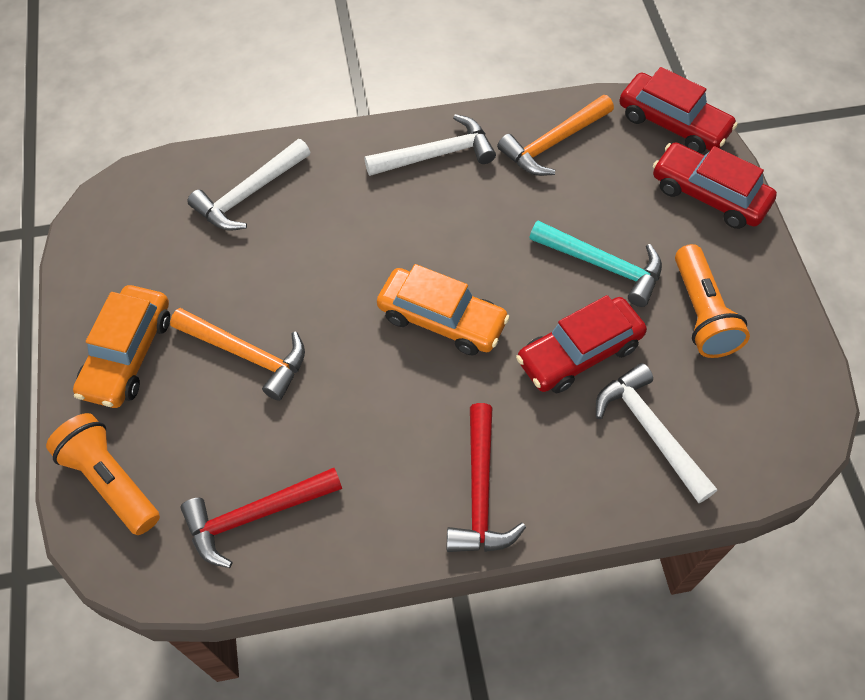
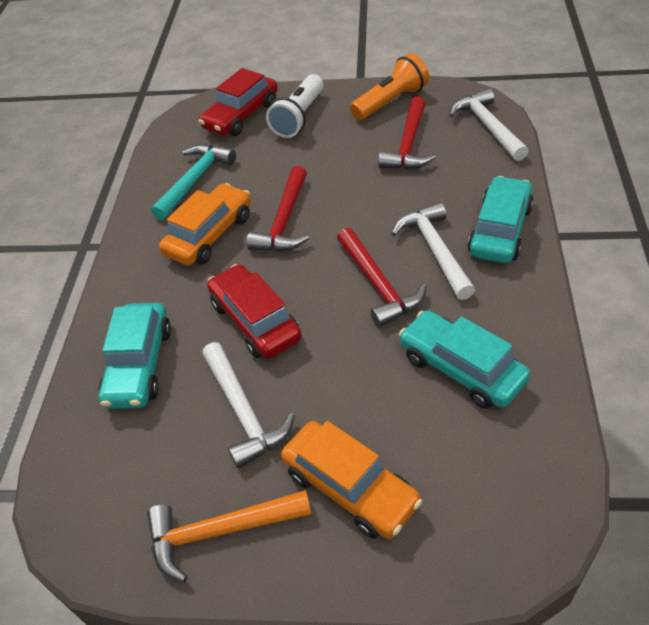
orange flashlight: 2 -> 1
orange hammer: 2 -> 1
red car: 3 -> 2
red hammer: 2 -> 3
turquoise car: 0 -> 3
white flashlight: 0 -> 1

